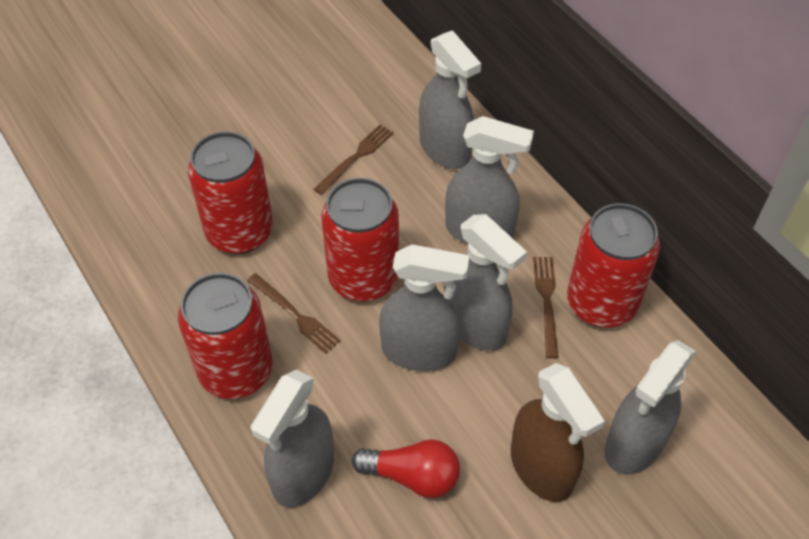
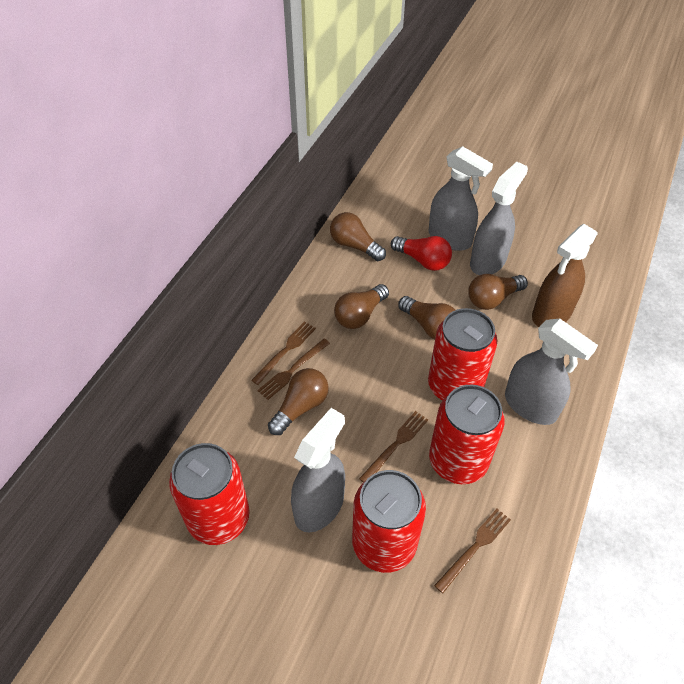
brown fork: 3 -> 4
brown light bulb: 0 -> 5
grey spray bottle: 6 -> 4

